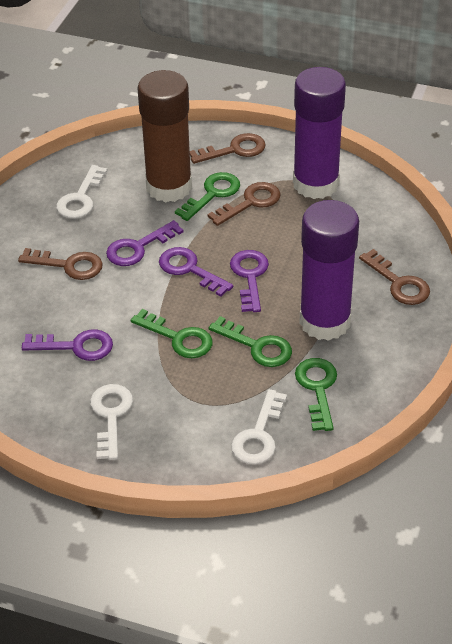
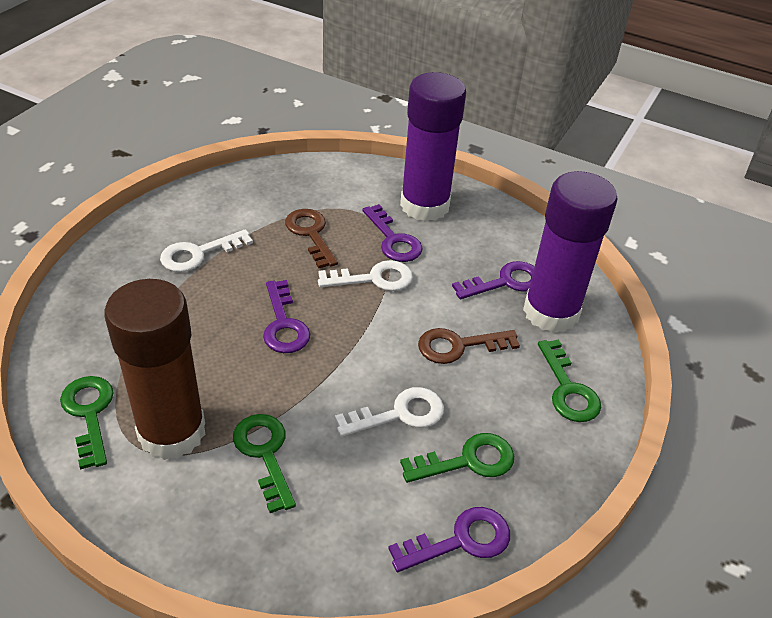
brown key: 4 -> 2

